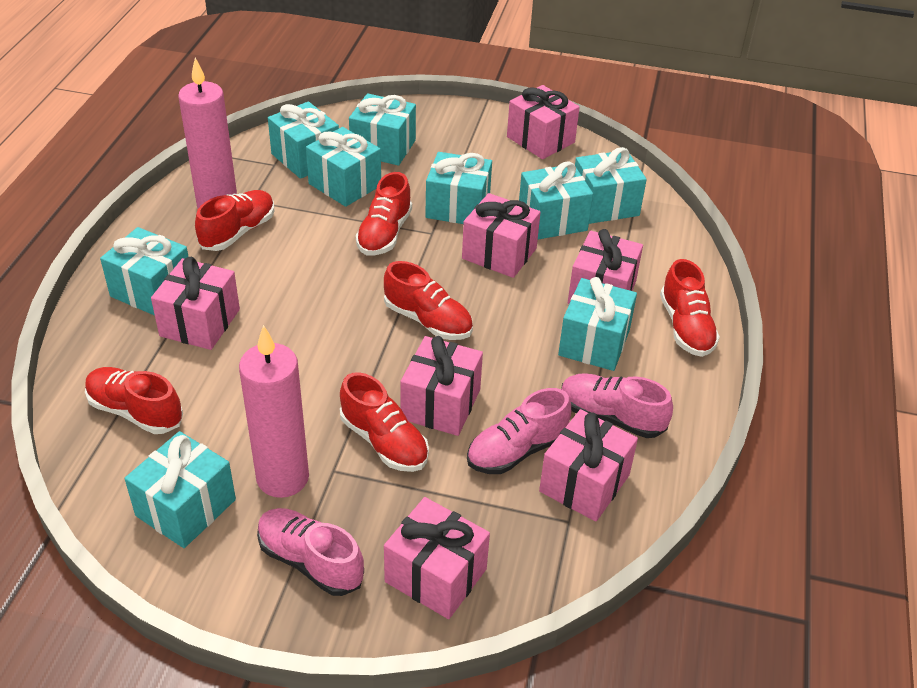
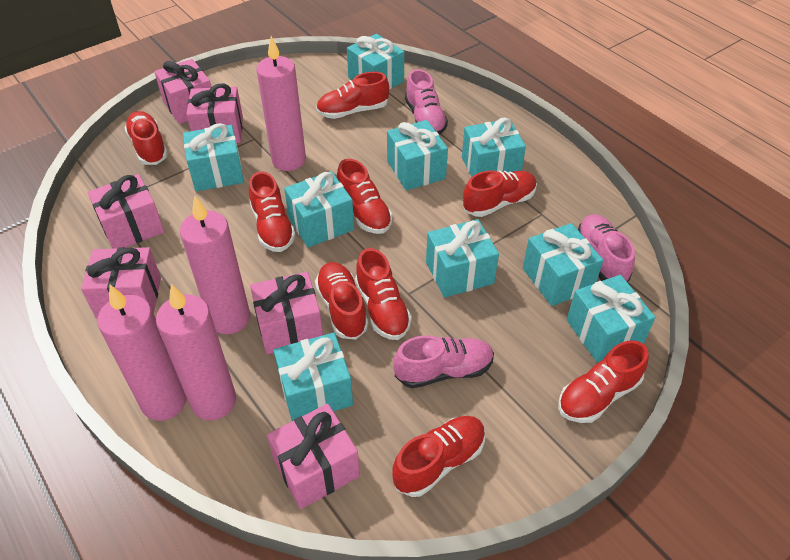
pink candle: 2 -> 4
pink gift: 7 -> 6
red shoe: 6 -> 9

